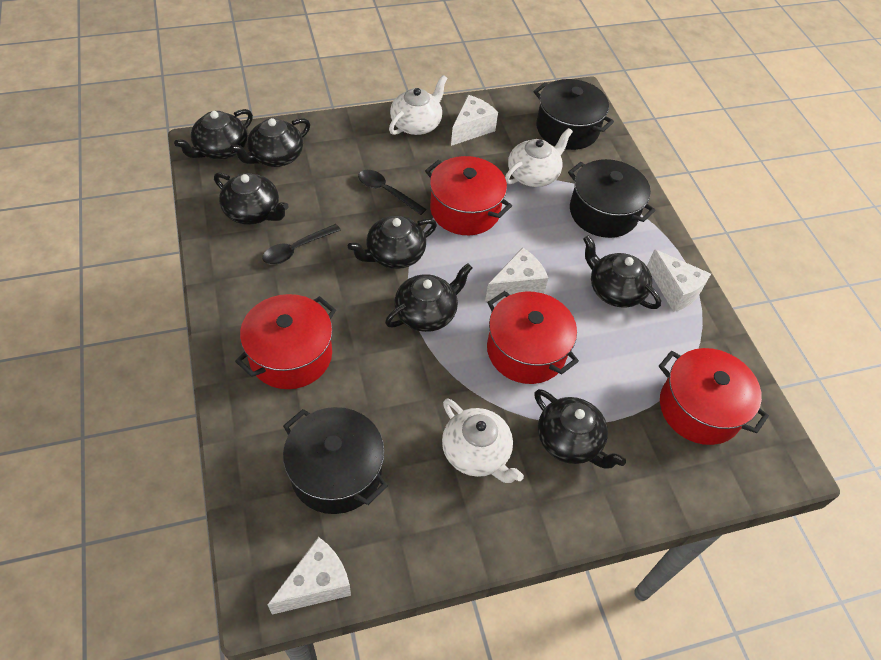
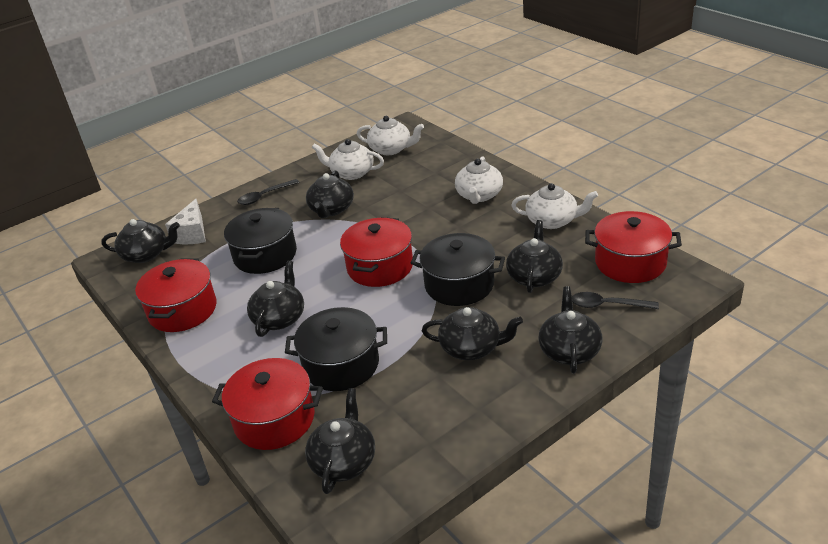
white cheese: 4 -> 1
white teapot: 3 -> 4

